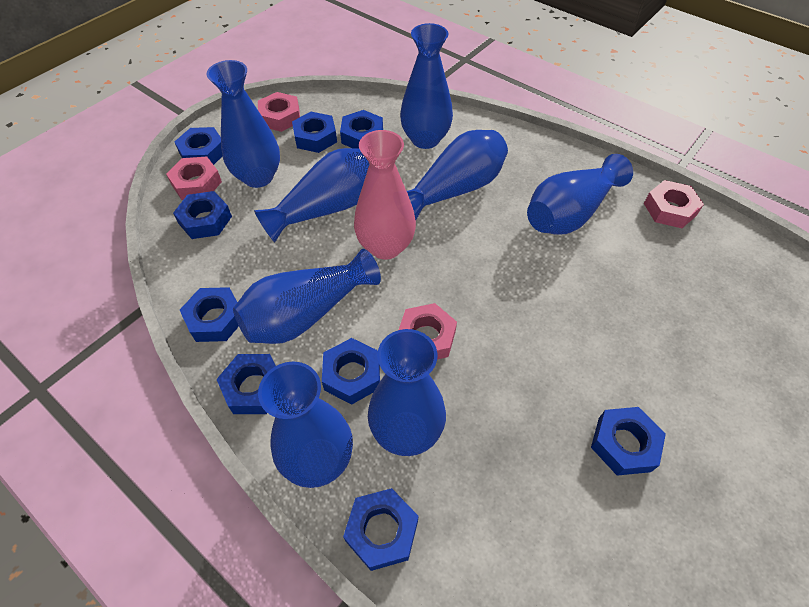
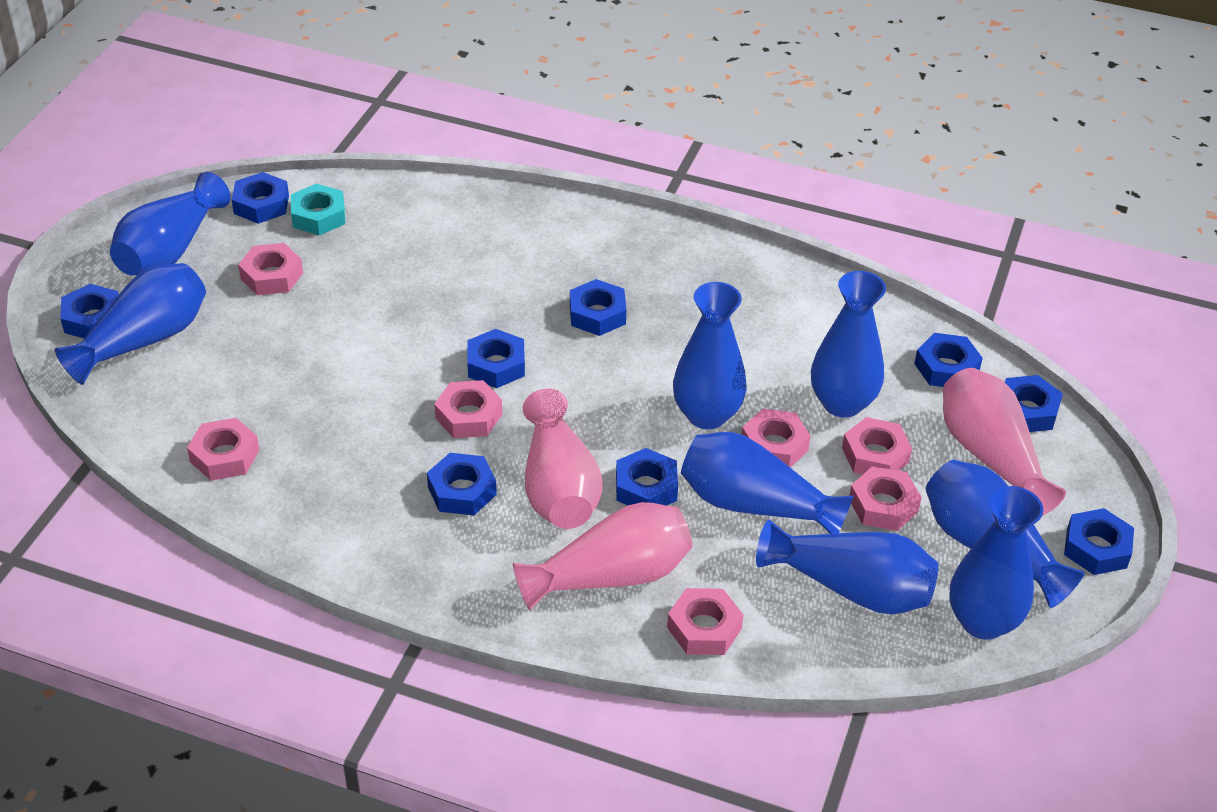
pink nut: 4 -> 7
pink vase: 1 -> 3
turquoise nut: 0 -> 1

